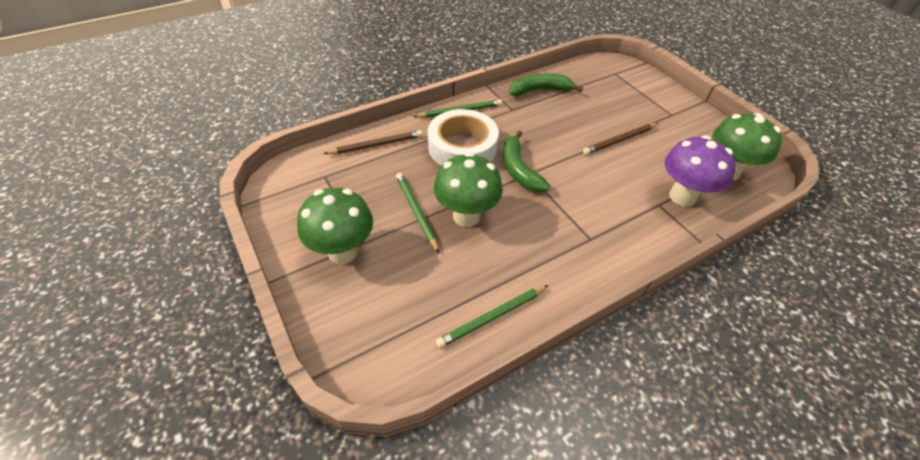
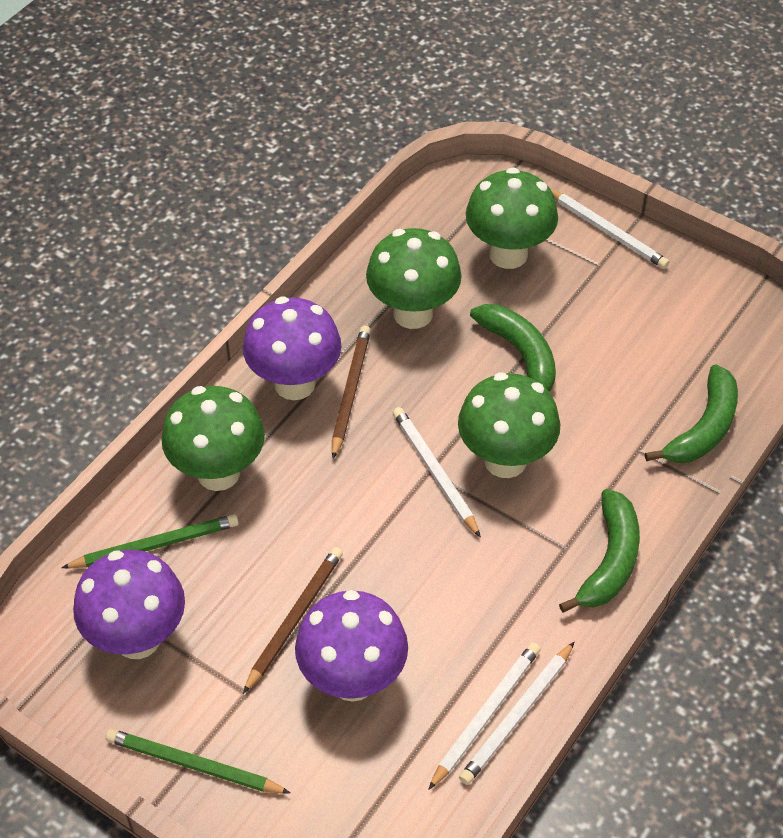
green banana: 2 -> 3
green mushroom: 3 -> 4
green pencil: 3 -> 2
purple mushroom: 1 -> 3
white pencil: 0 -> 4
white tape: 1 -> 0

